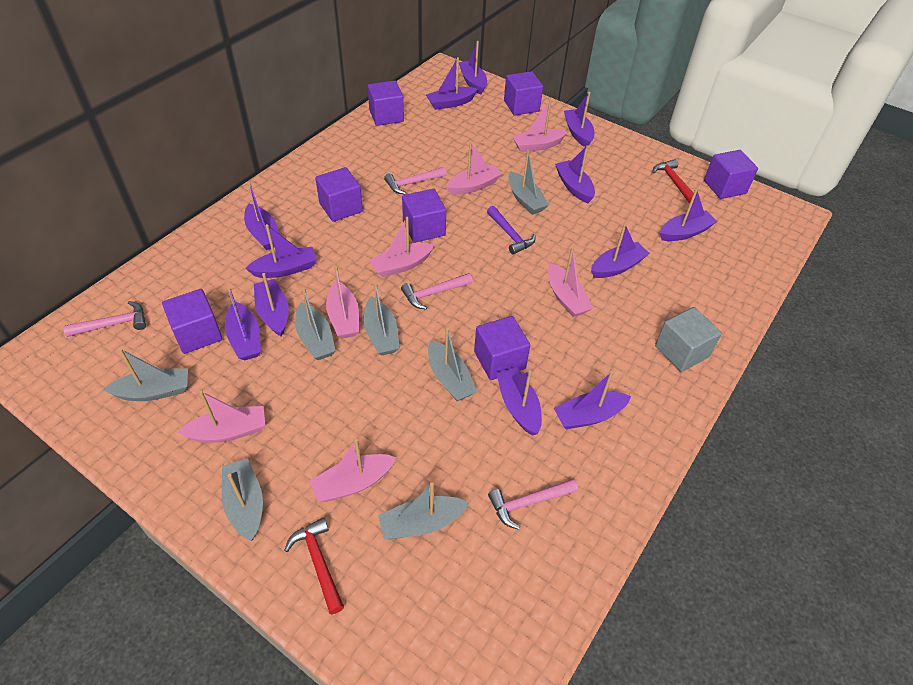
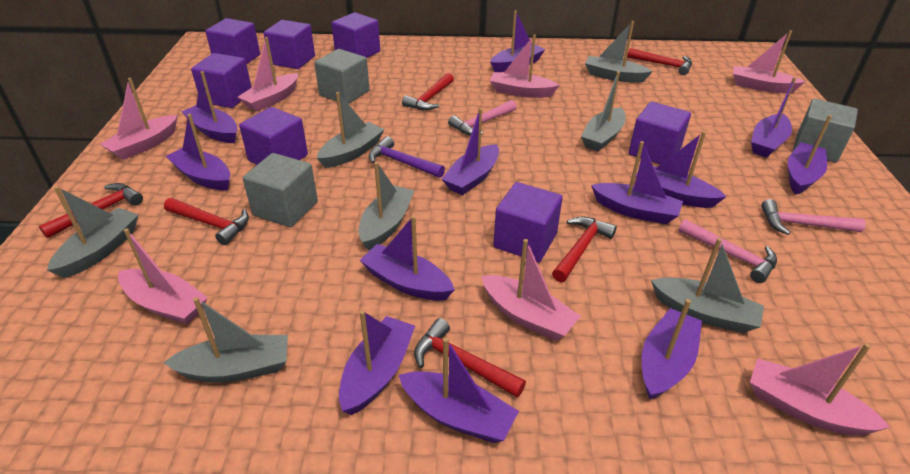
grey cube: 1 -> 3
pink hammer: 4 -> 3
red hammer: 2 -> 6

